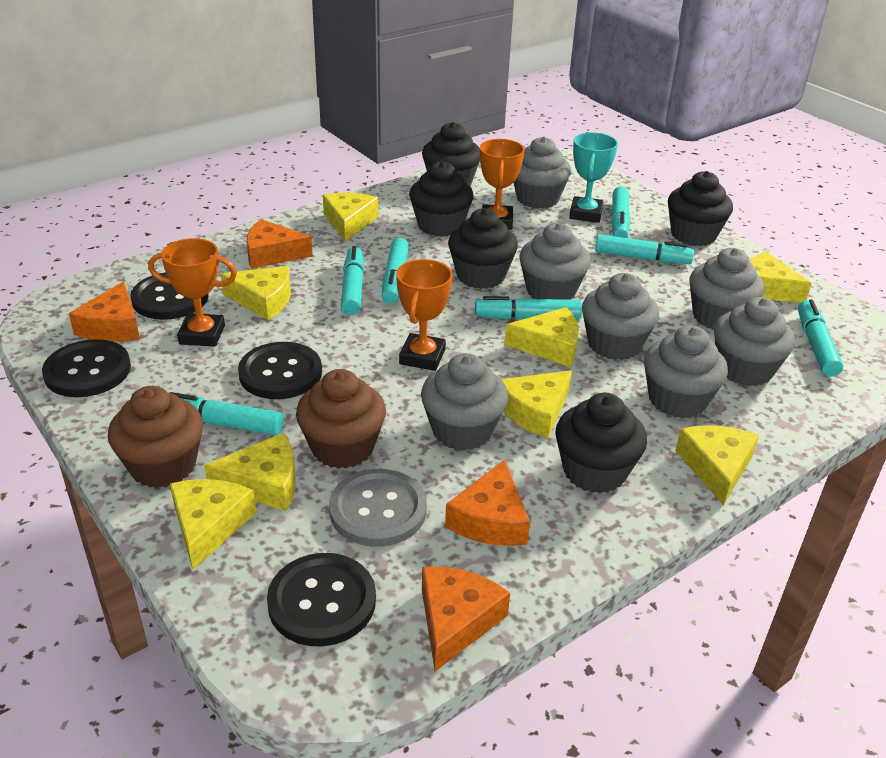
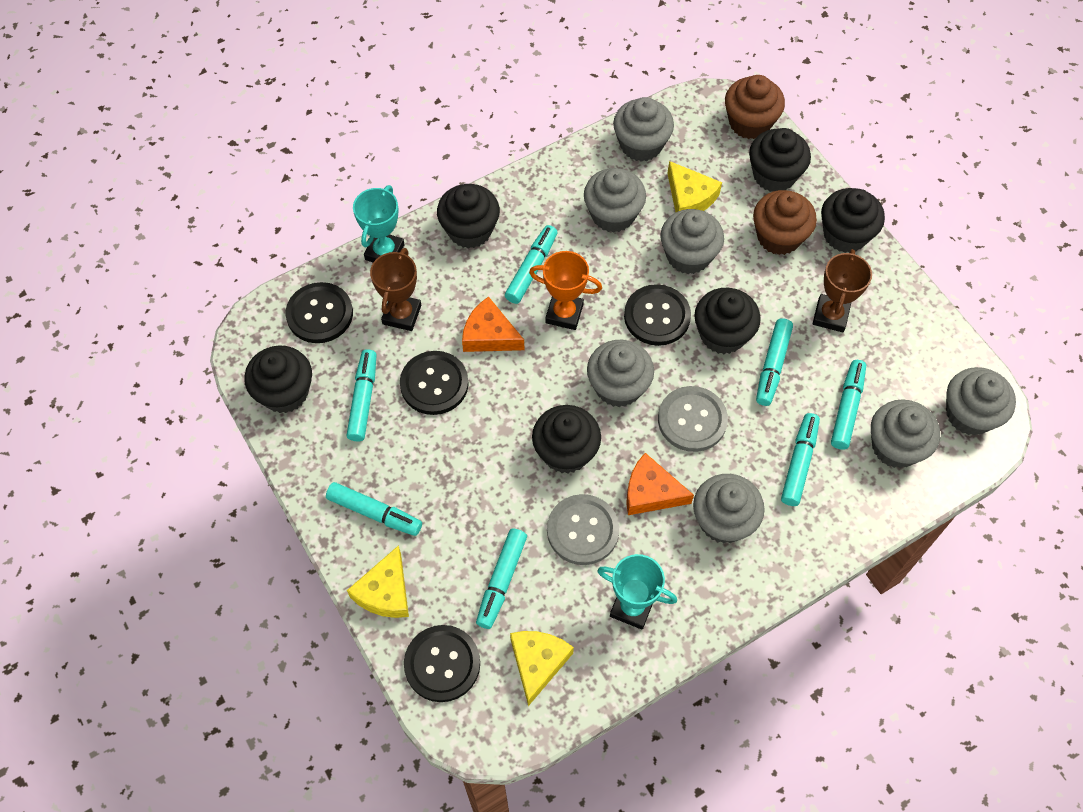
black cupcake: 5 -> 6
brown trophy: 0 -> 2
grey button: 1 -> 2
orange cheese: 4 -> 2
orange trophy: 3 -> 1
turquoise trophy: 1 -> 2
yellow cheese: 8 -> 3

